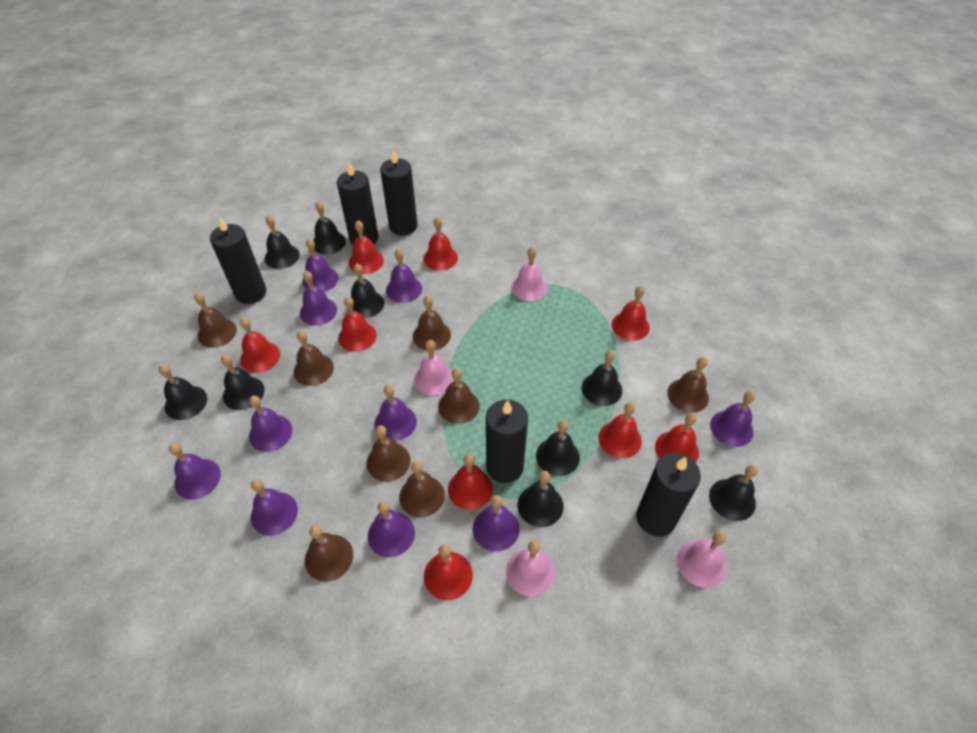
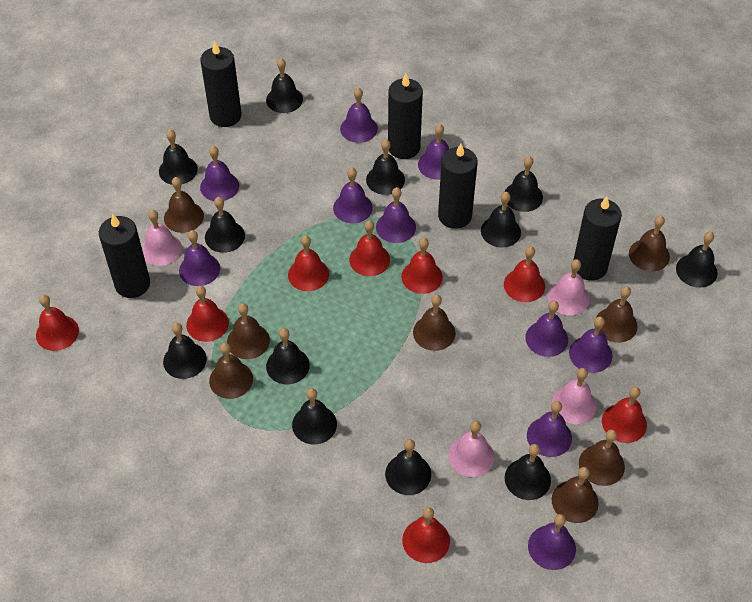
black bell: 9 -> 12
red bell: 9 -> 8

